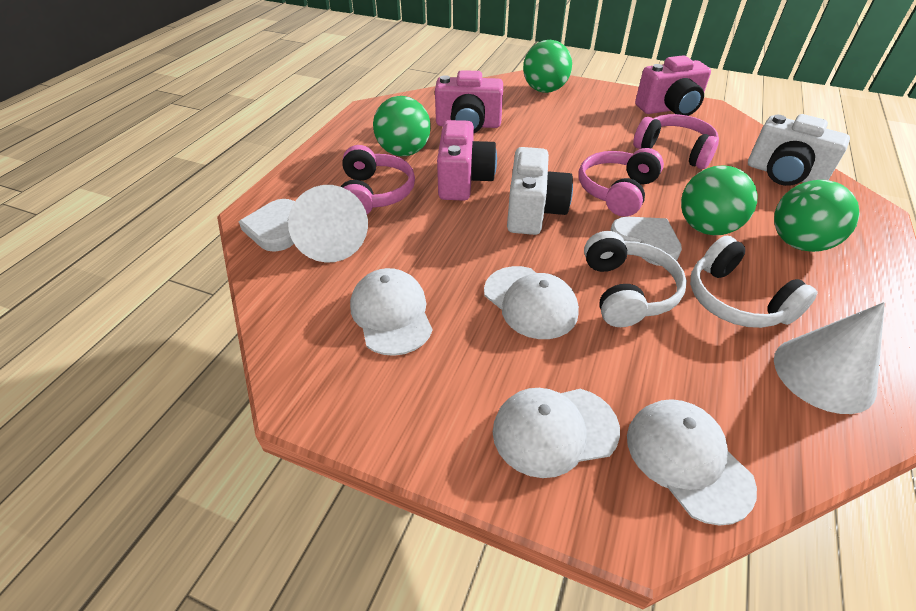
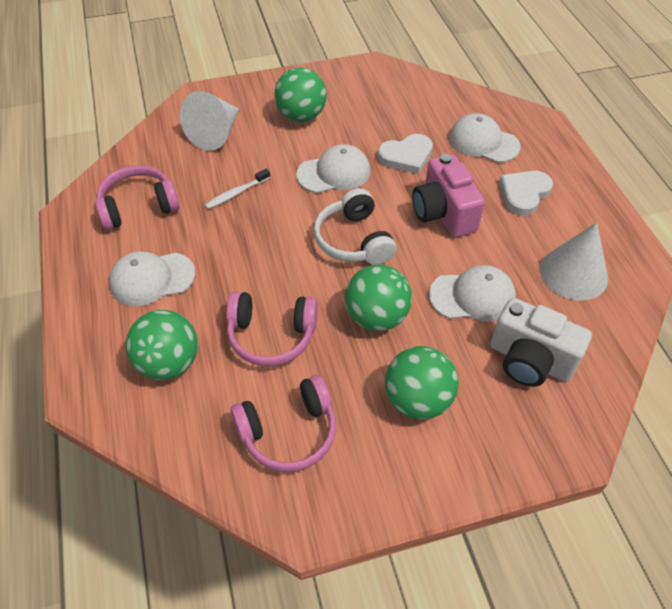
pink camera: 3 -> 1
white camera: 2 -> 1
white headphones: 2 -> 1
white toothbrush: 0 -> 1

